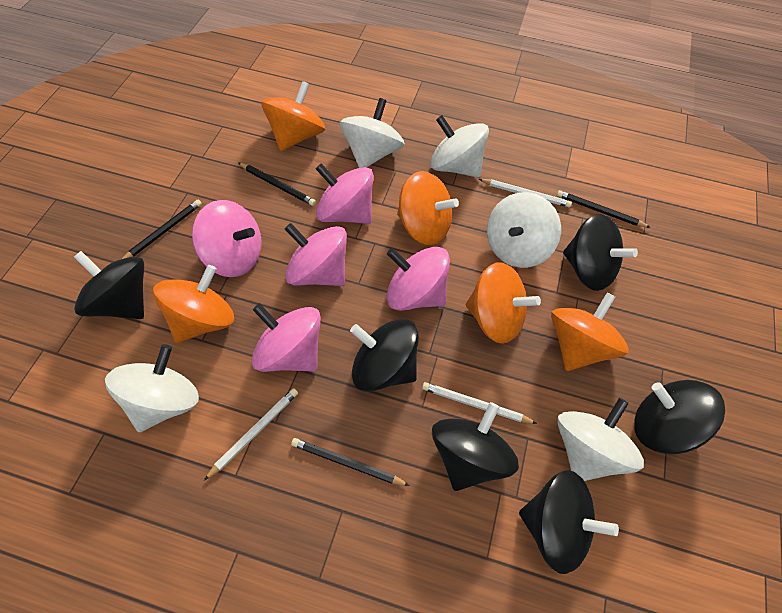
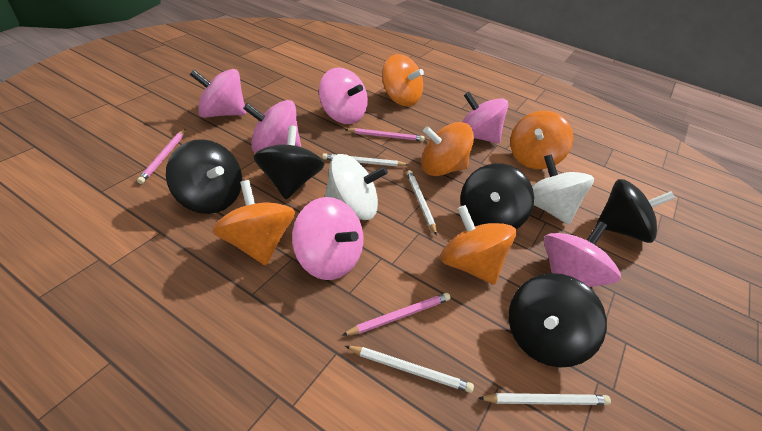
black pencil: 4 -> 0
black spinning top: 6 -> 5
pink pencil: 0 -> 3
pink spinning top: 5 -> 6
white pencil: 3 -> 4
white spinning top: 5 -> 2

